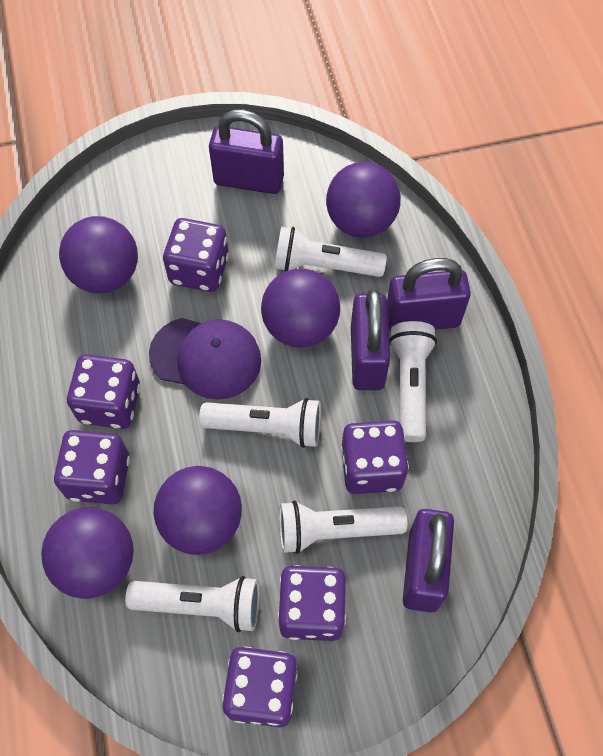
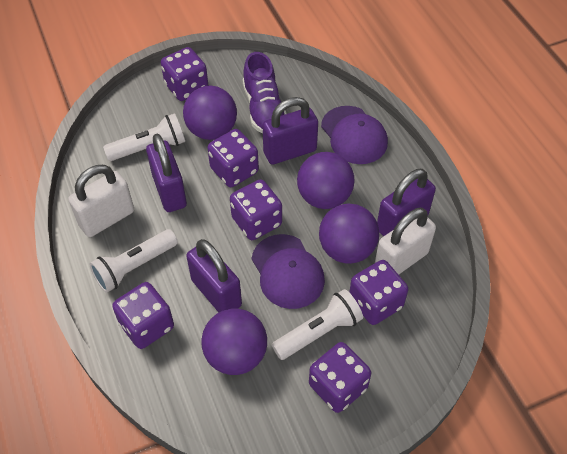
purple ball: 5 -> 4
purple cap: 1 -> 2
purple shoe: 0 -> 1
white flashlight: 5 -> 3
white padlock: 0 -> 2

